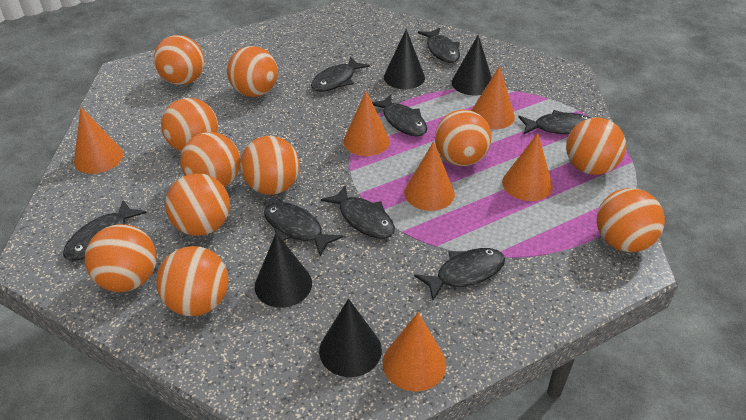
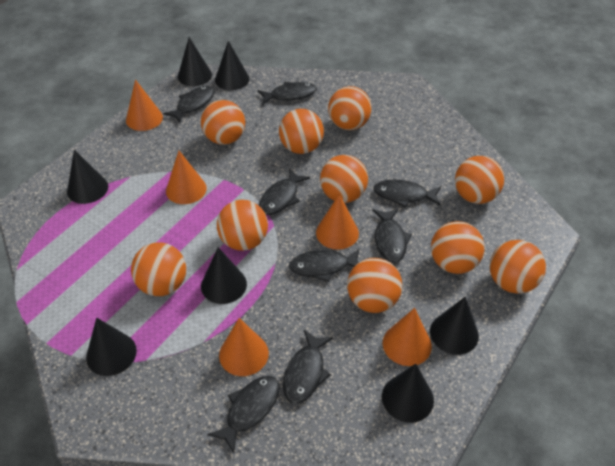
black cone: 4 -> 7
orange ball: 11 -> 10
orange cone: 6 -> 5

